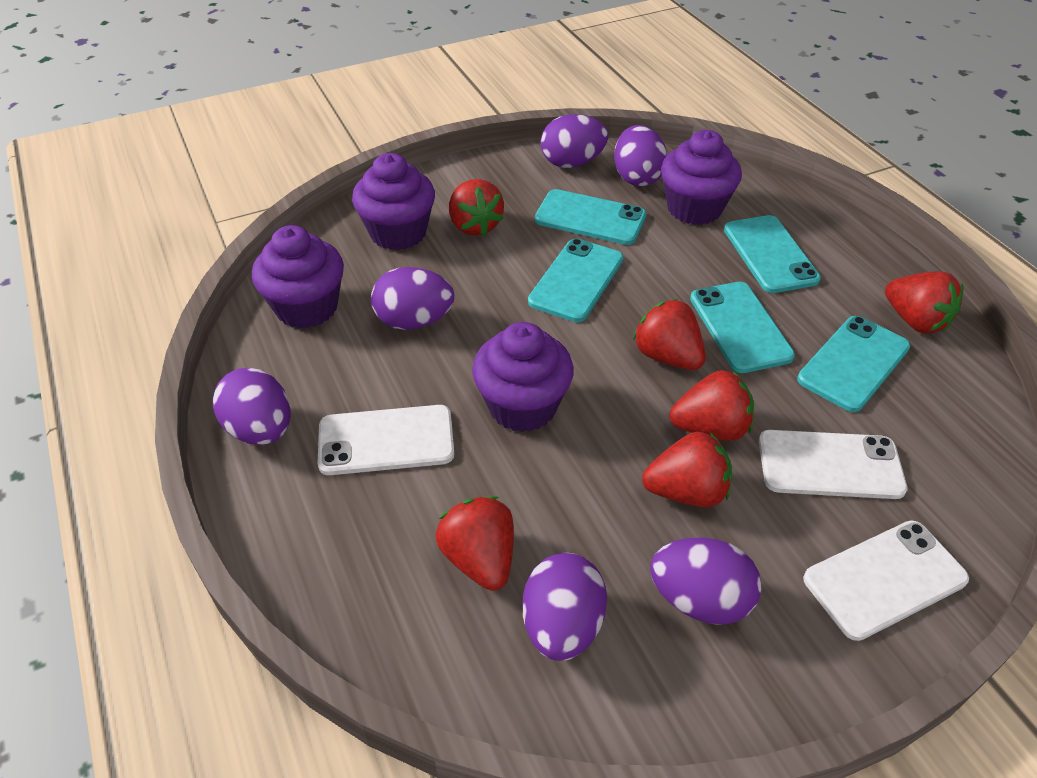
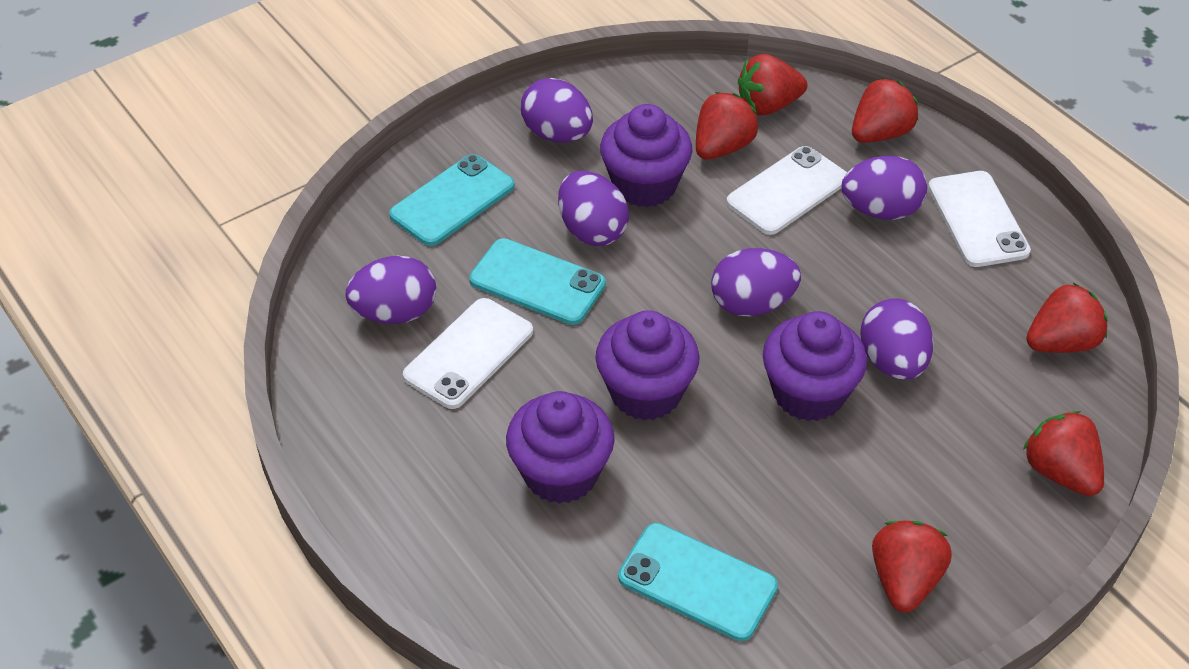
turquoise phone: 5 -> 3

